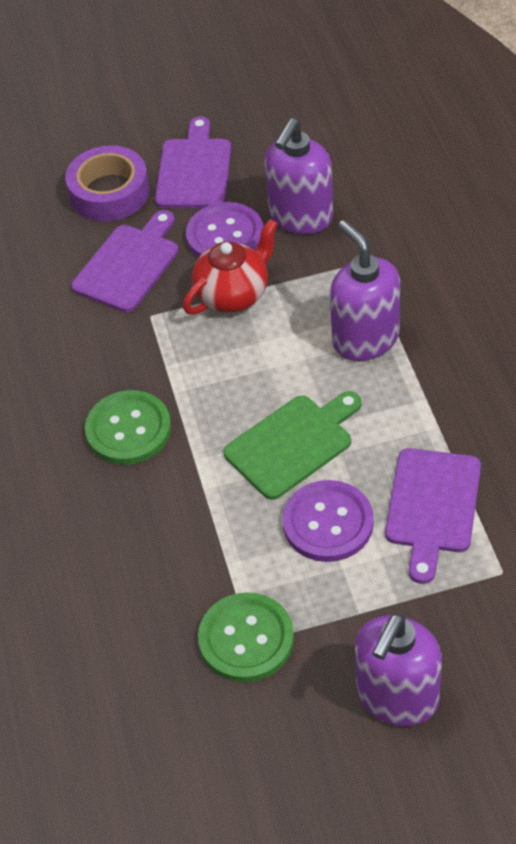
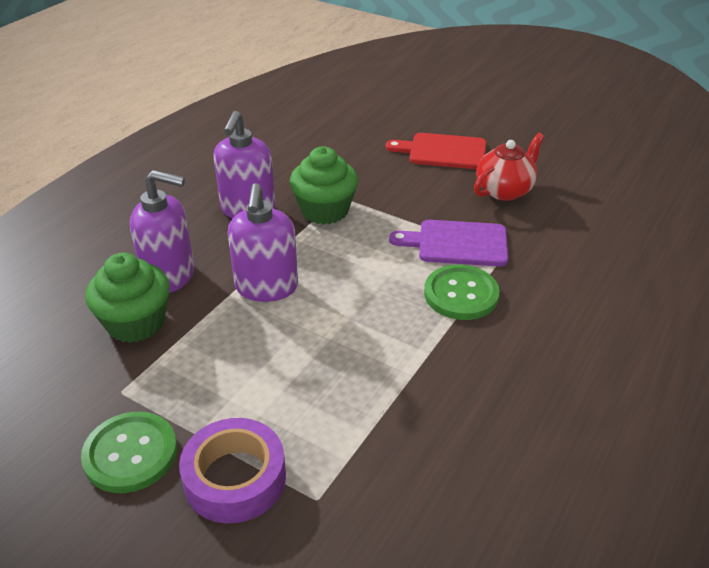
green cupcake: 0 -> 2
green cutting board: 1 -> 0
purple button: 2 -> 0
purple cutting board: 3 -> 1
red cutting board: 0 -> 1

